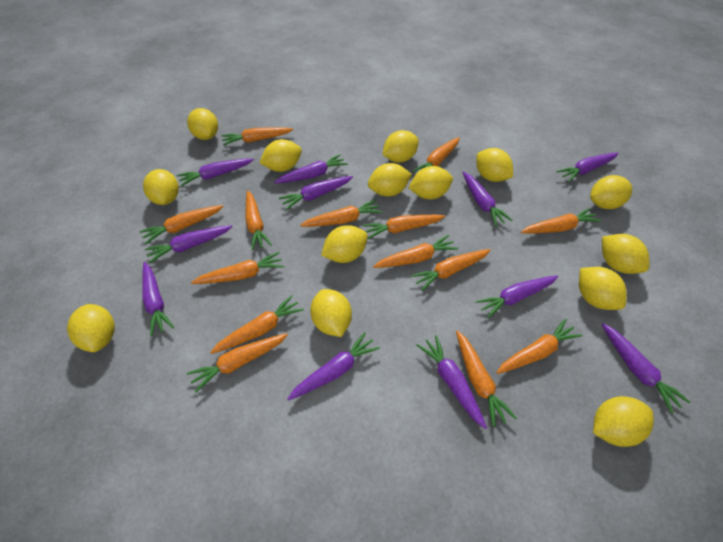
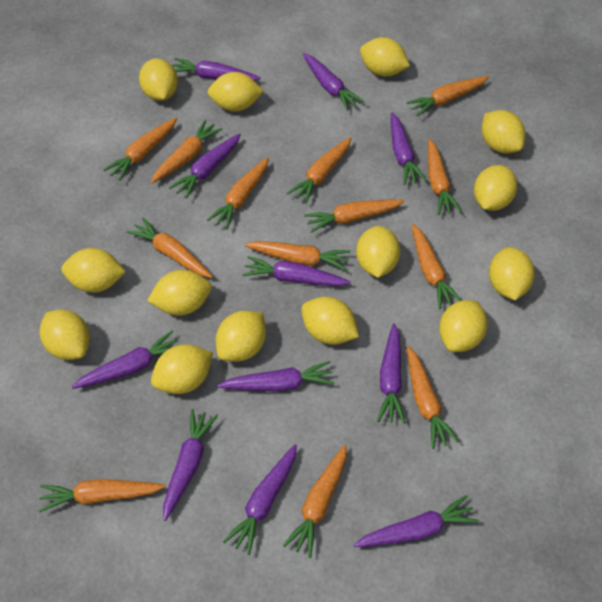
orange carrot: 14 -> 13

